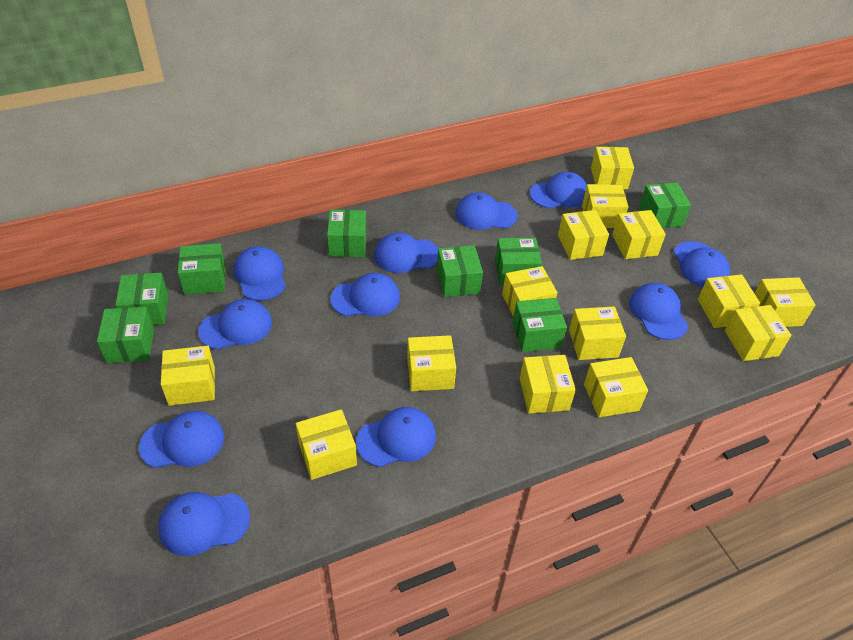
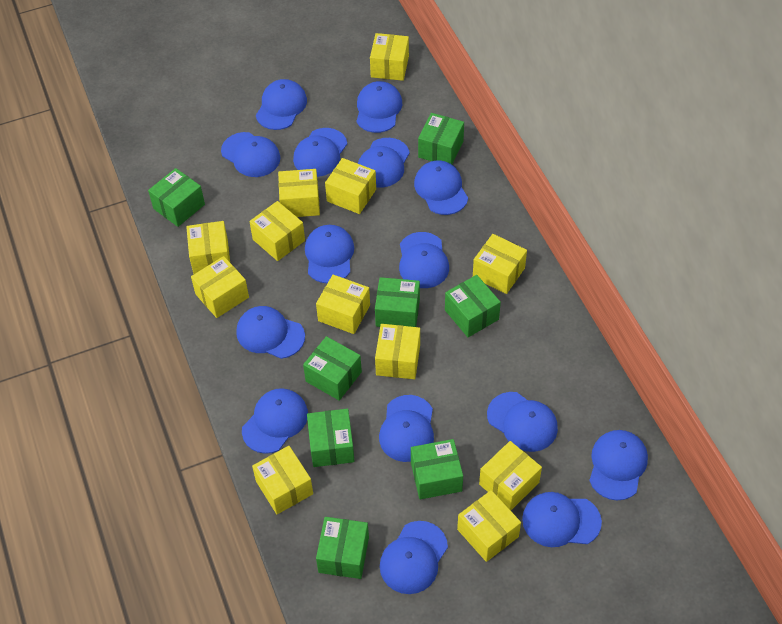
blue cap: 11 -> 15
yellow box: 14 -> 12

